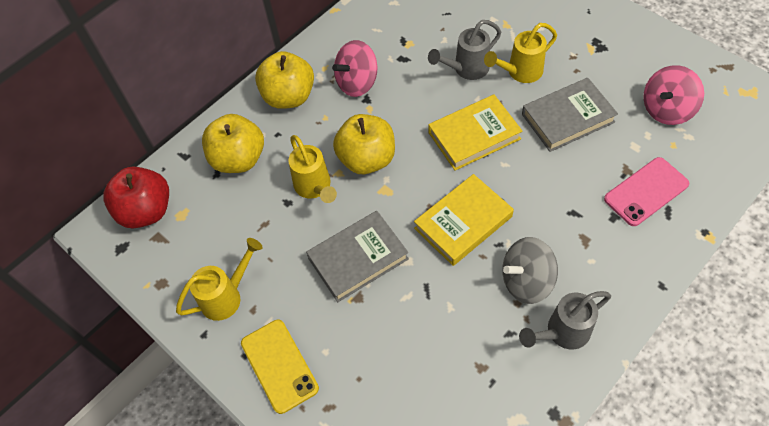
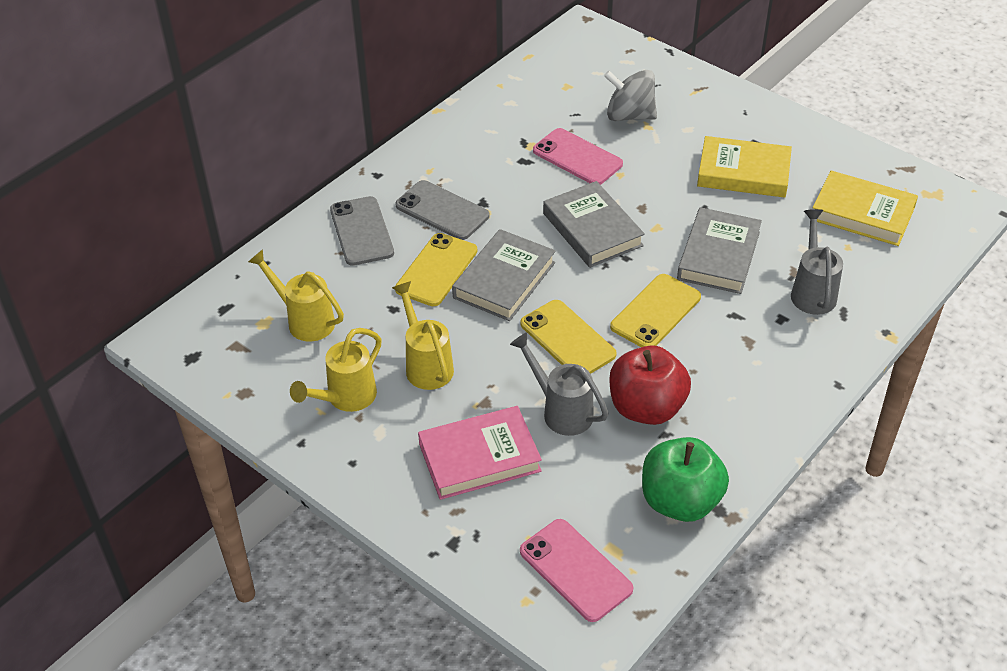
green apple: 0 -> 1
grey book: 2 -> 3
grey phone: 0 -> 2
pink book: 0 -> 1
pink phone: 1 -> 2
pink spinning top: 2 -> 0
yellow apple: 3 -> 0
yellow phone: 1 -> 3

